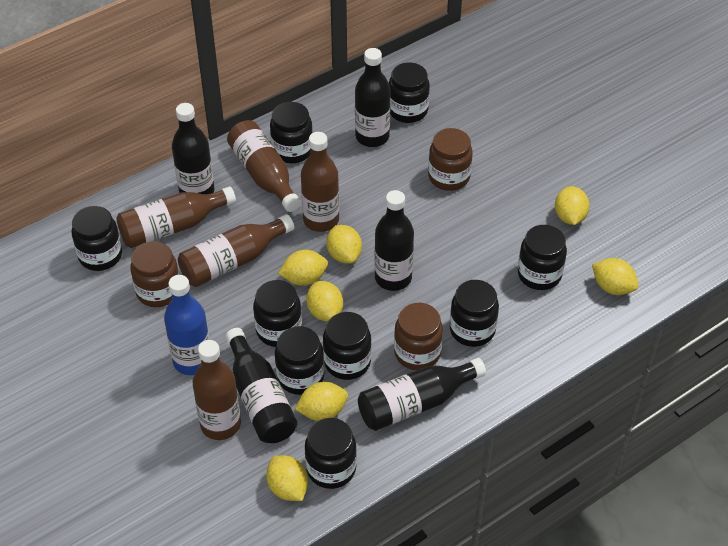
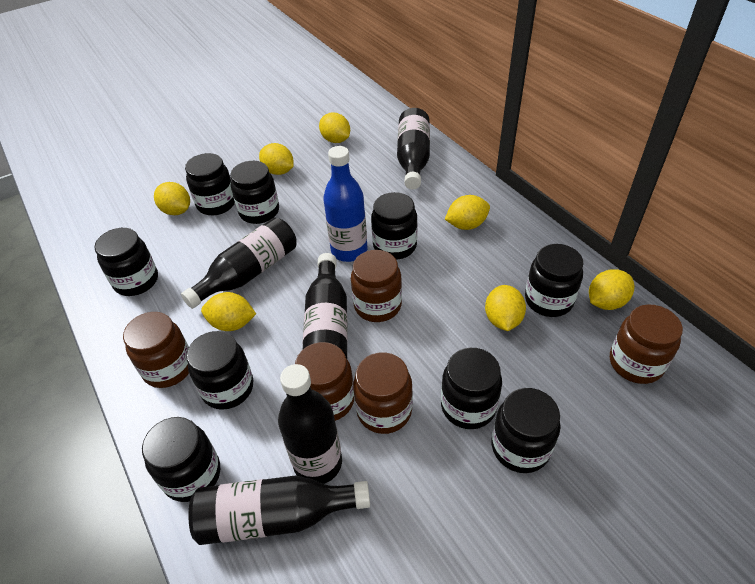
brown bottle: 5 -> 0
brown jar: 3 -> 5

